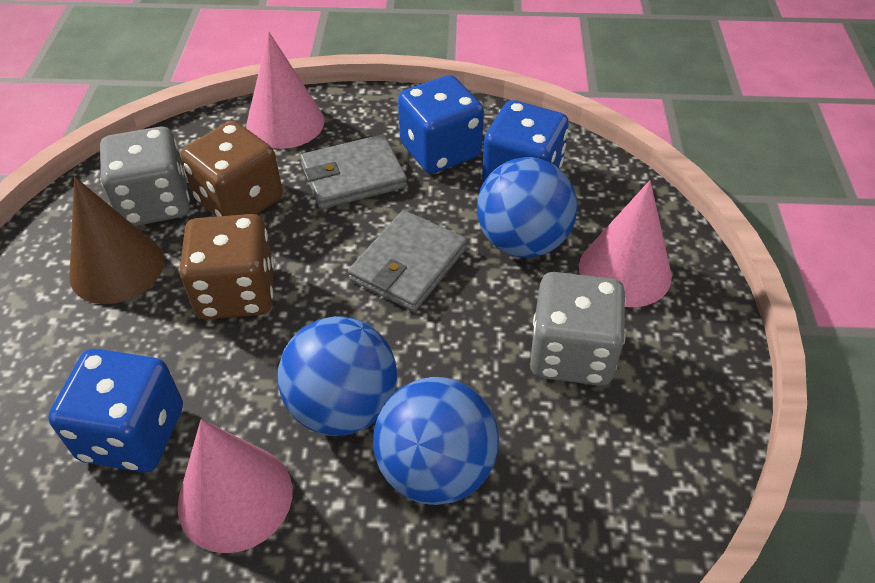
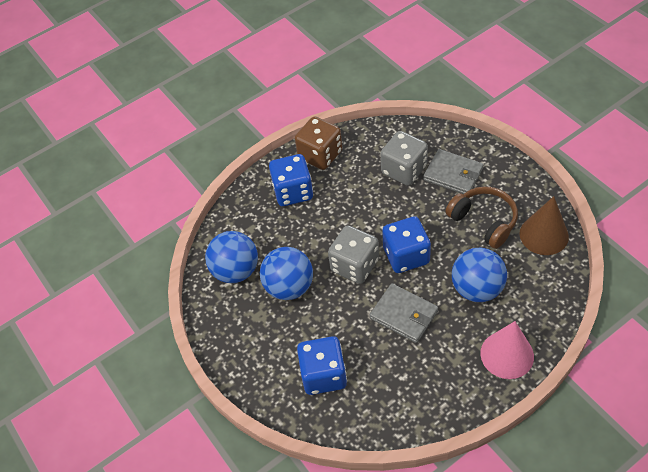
brown dice: 2 -> 1
brown headphones: 0 -> 1
pink cone: 3 -> 1

